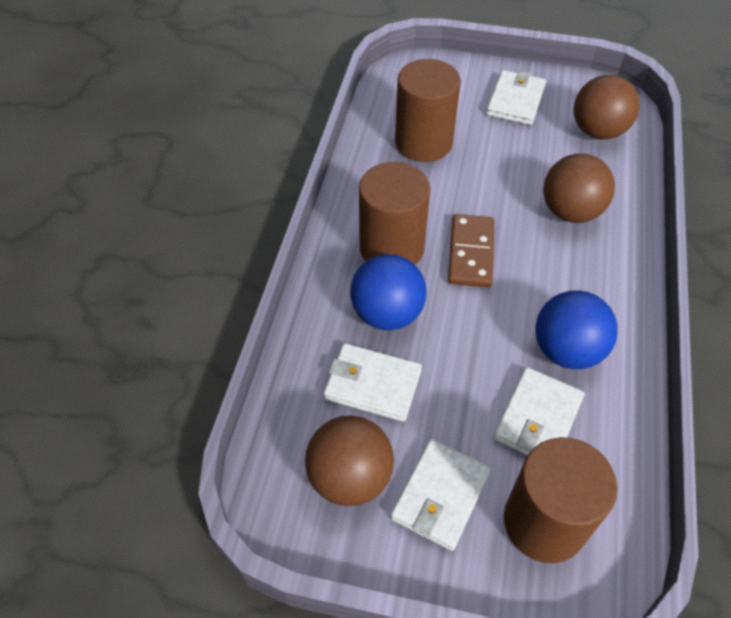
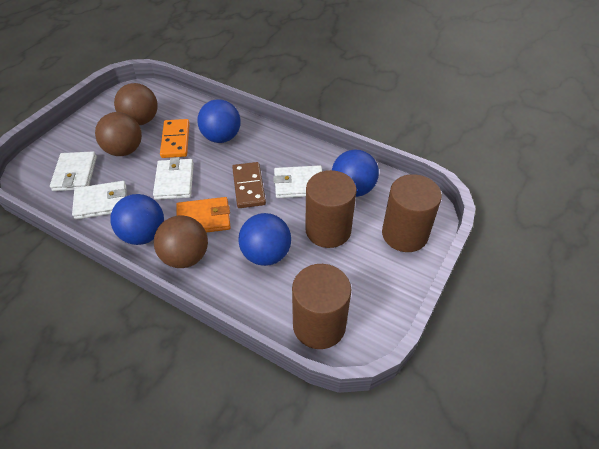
blue ball: 2 -> 4
orange domino: 0 -> 1
orange wallet: 0 -> 1

